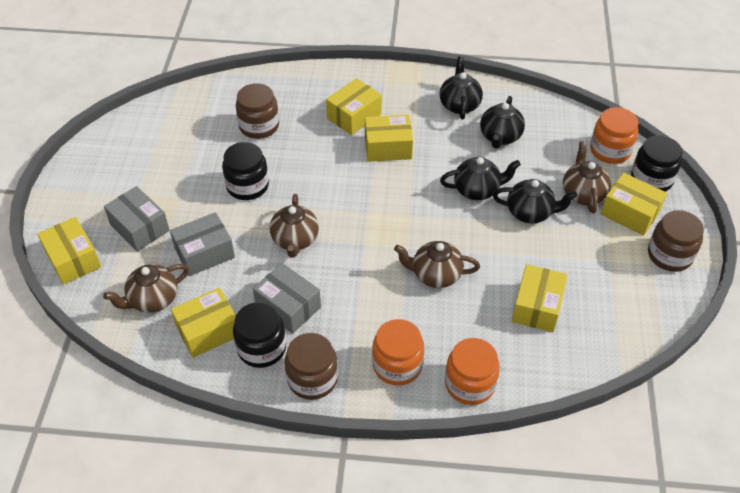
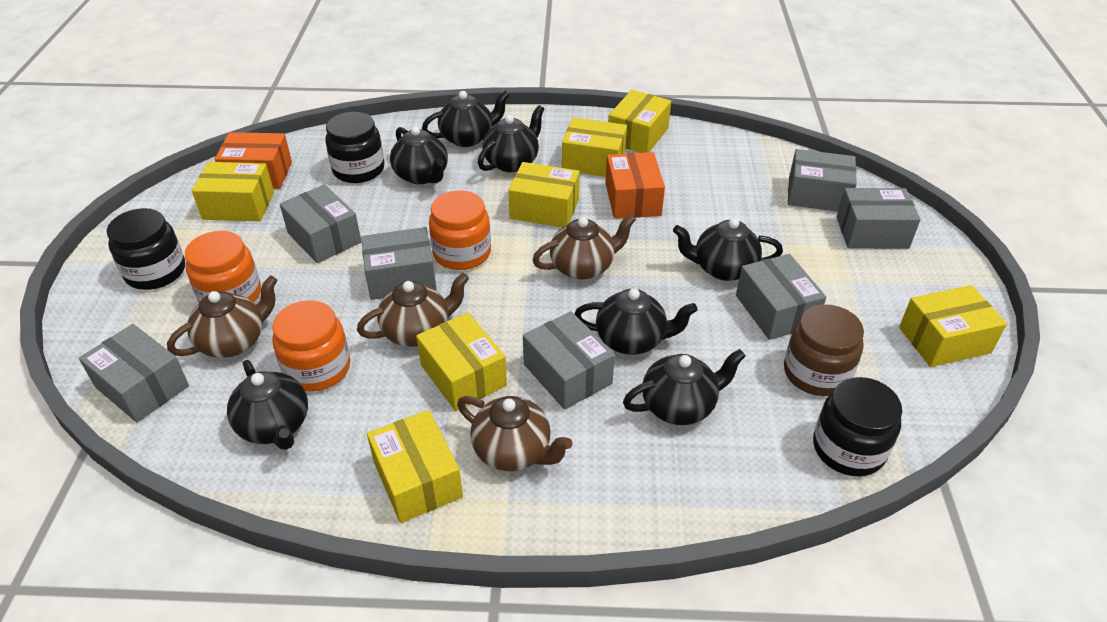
black teapot: 4 -> 7
brown jar: 3 -> 1
grey box: 3 -> 7
orange box: 0 -> 2
yellow box: 6 -> 7

